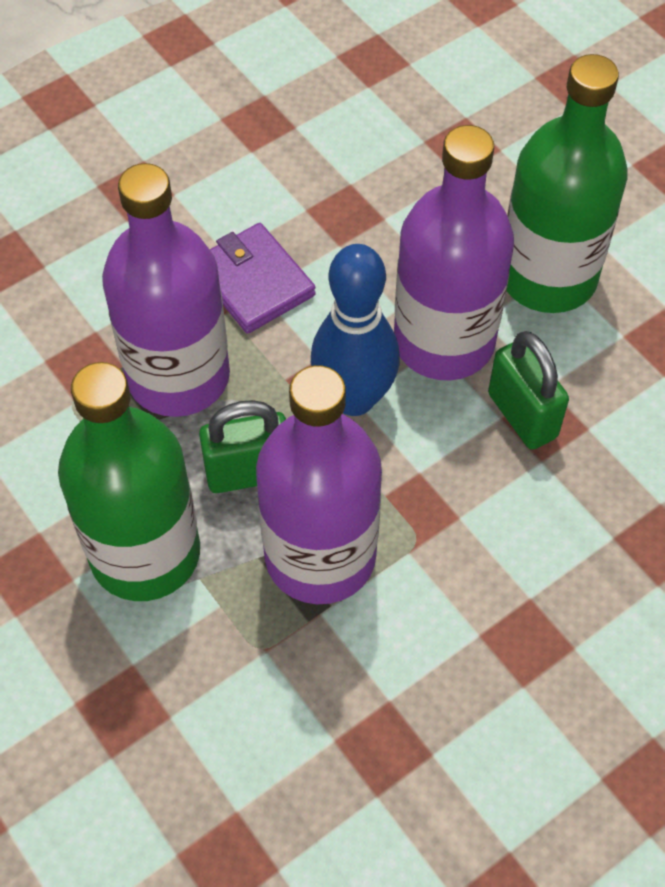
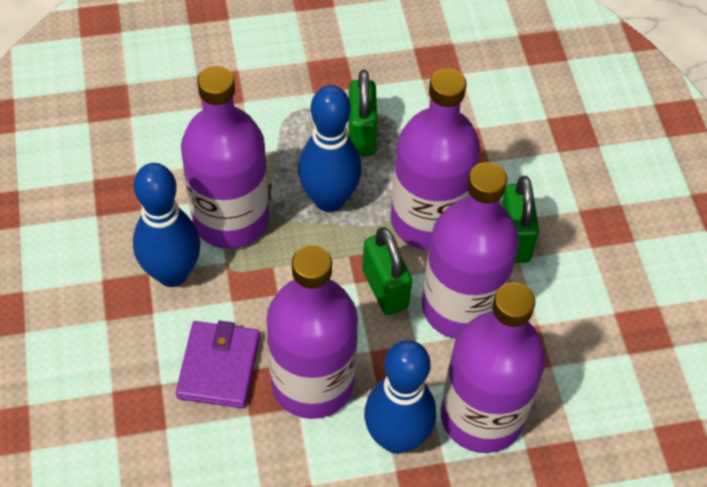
blue bowling pin: 1 -> 3
green bottle: 2 -> 0
green padlock: 2 -> 3
purple bottle: 3 -> 5

